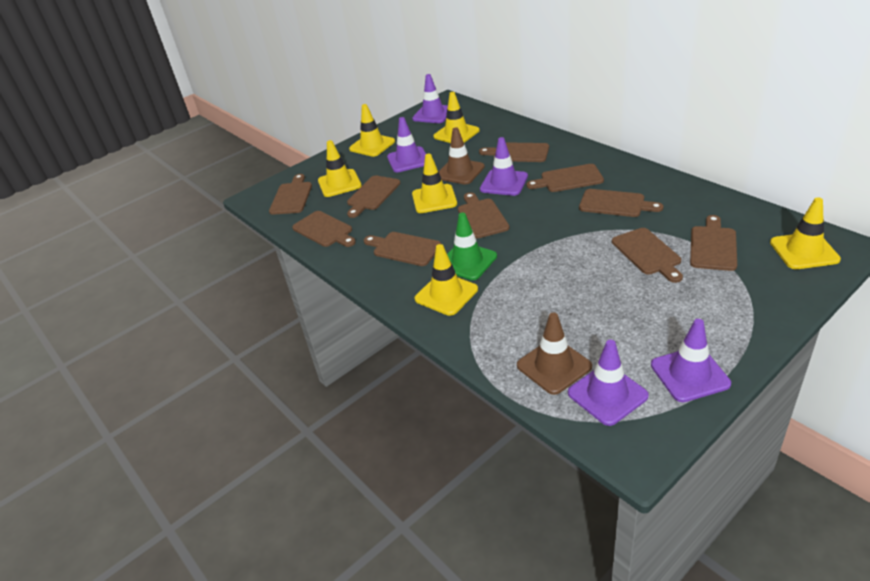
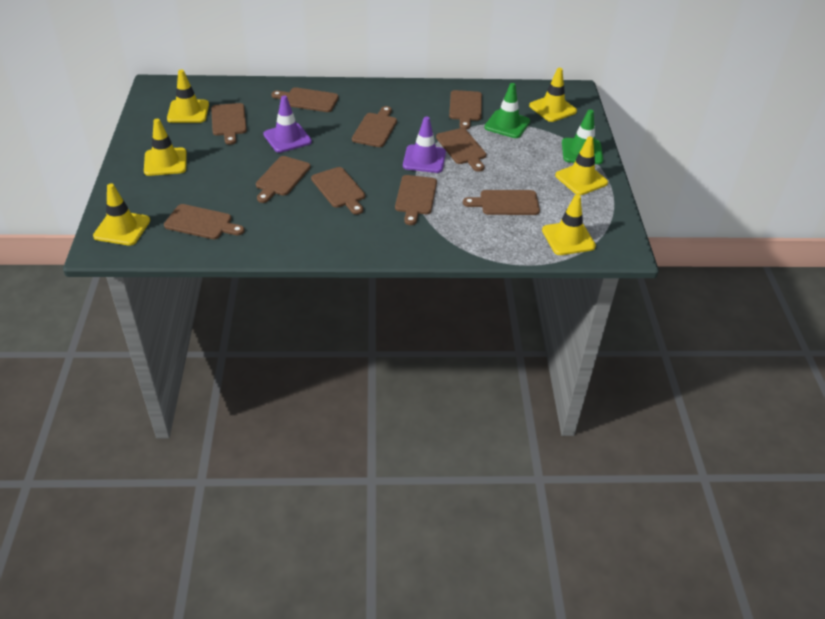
brown traffic cone: 2 -> 0
green traffic cone: 1 -> 2
purple traffic cone: 5 -> 2

